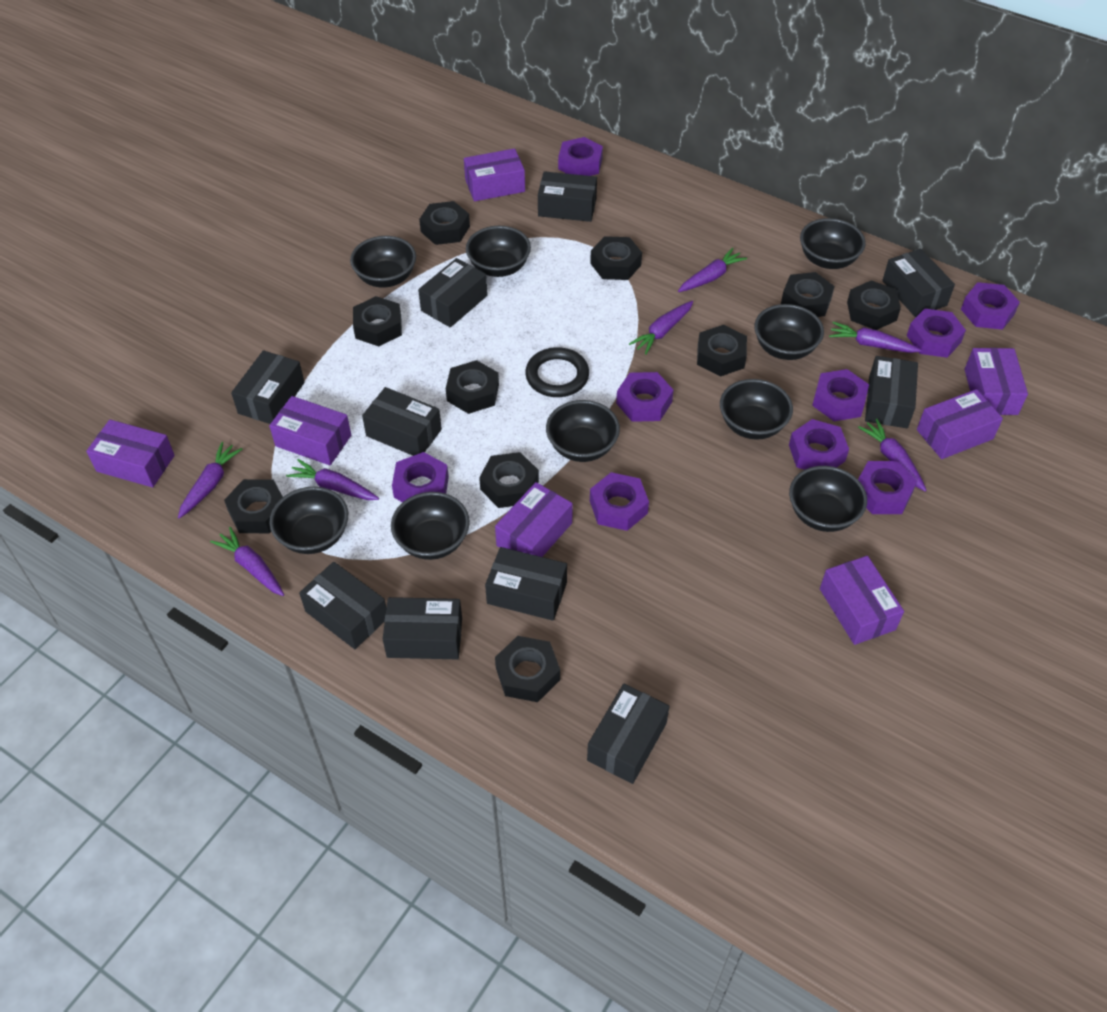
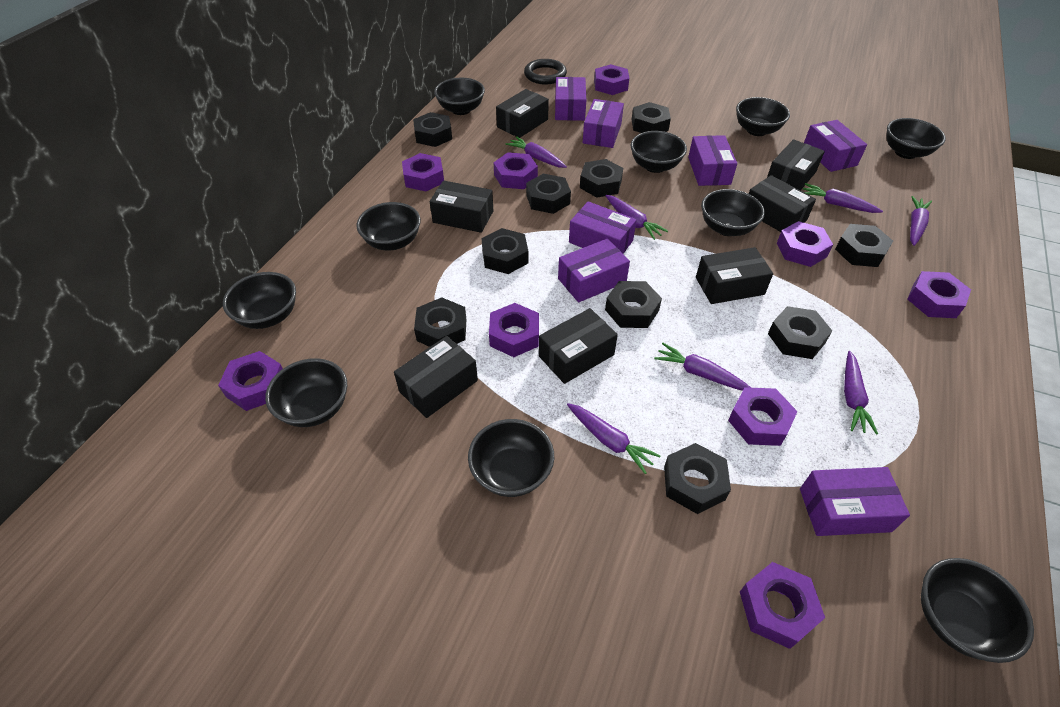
black bowl: 9 -> 10
black box: 10 -> 7

